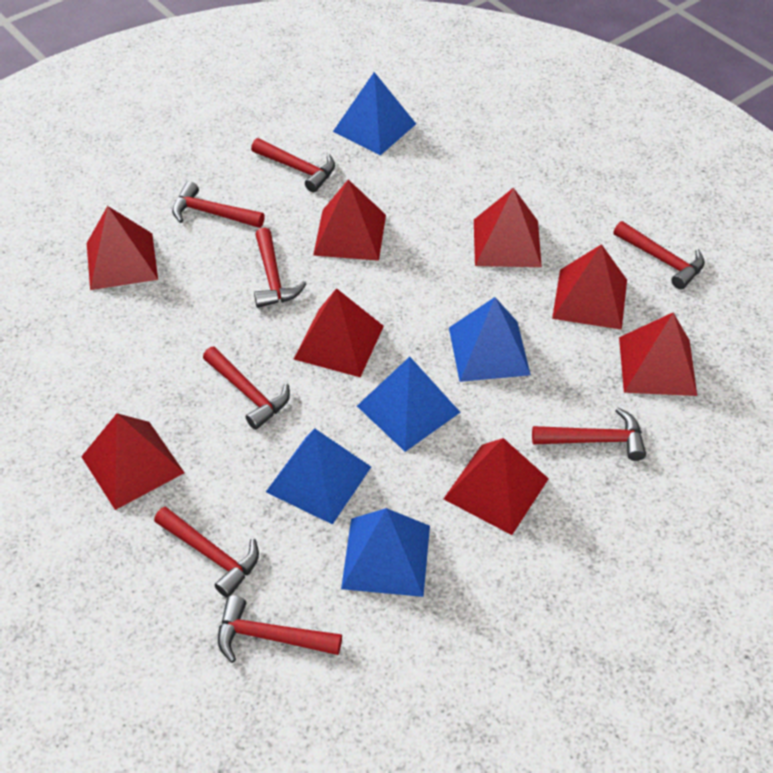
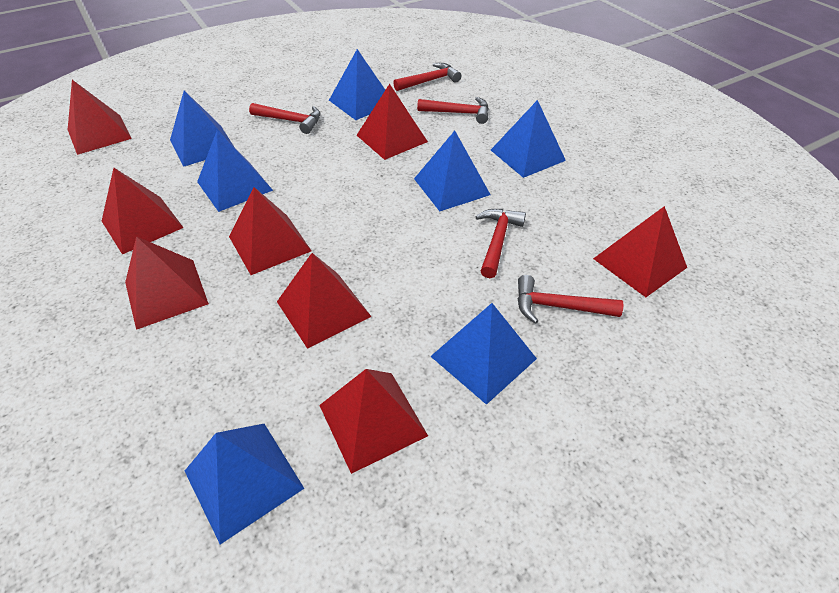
blue pyramid: 5 -> 7
red hammer: 8 -> 5

